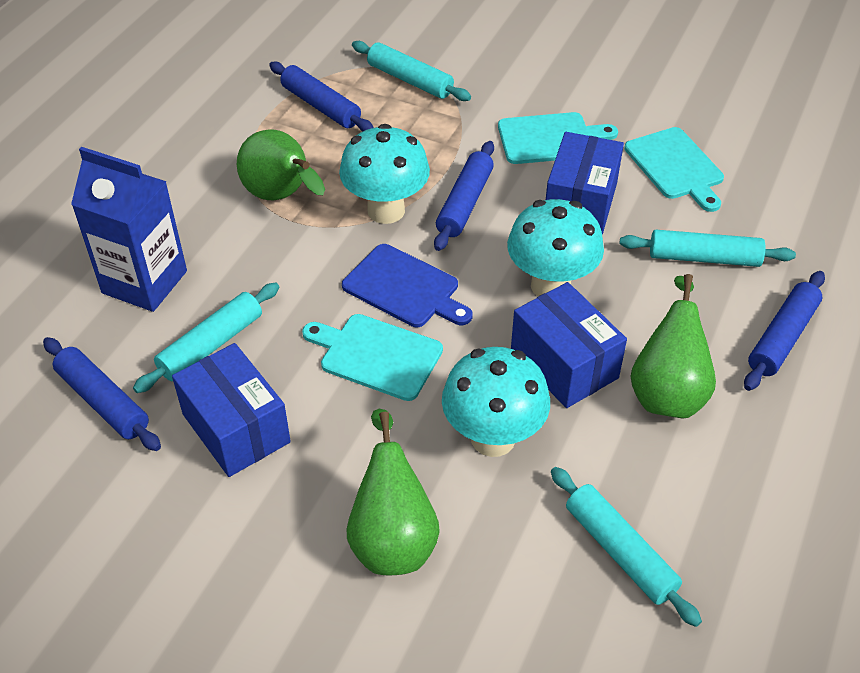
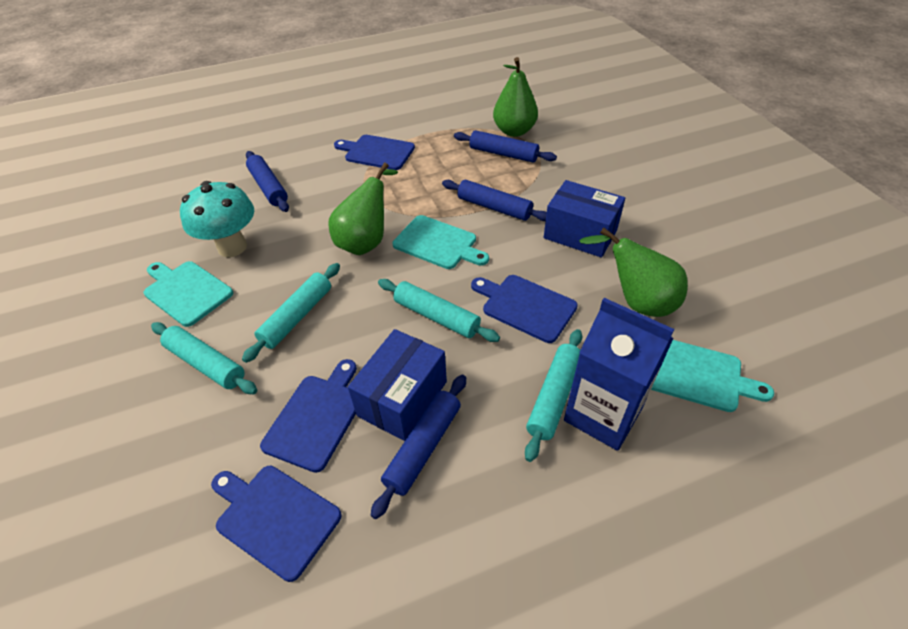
blue box: 3 -> 2
blue cutting board: 1 -> 4
turquoise mushroom: 3 -> 1

